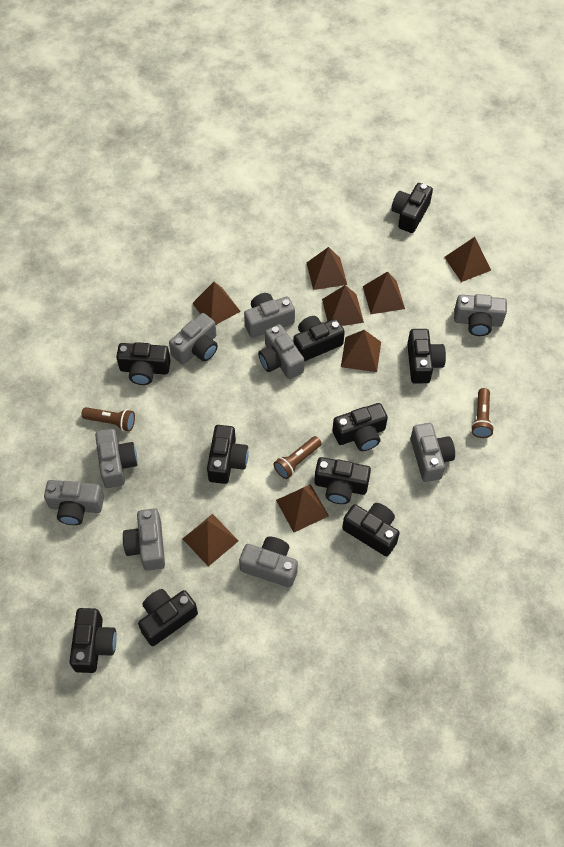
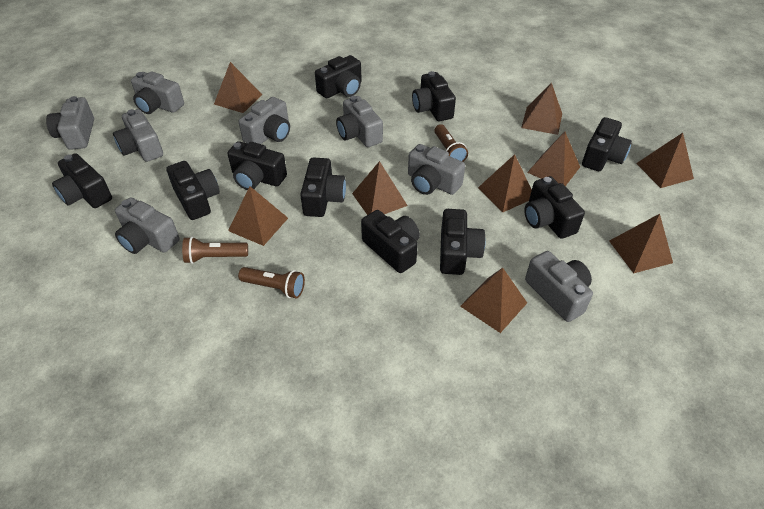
brown pyramid: 8 -> 9
grey camera: 9 -> 8

